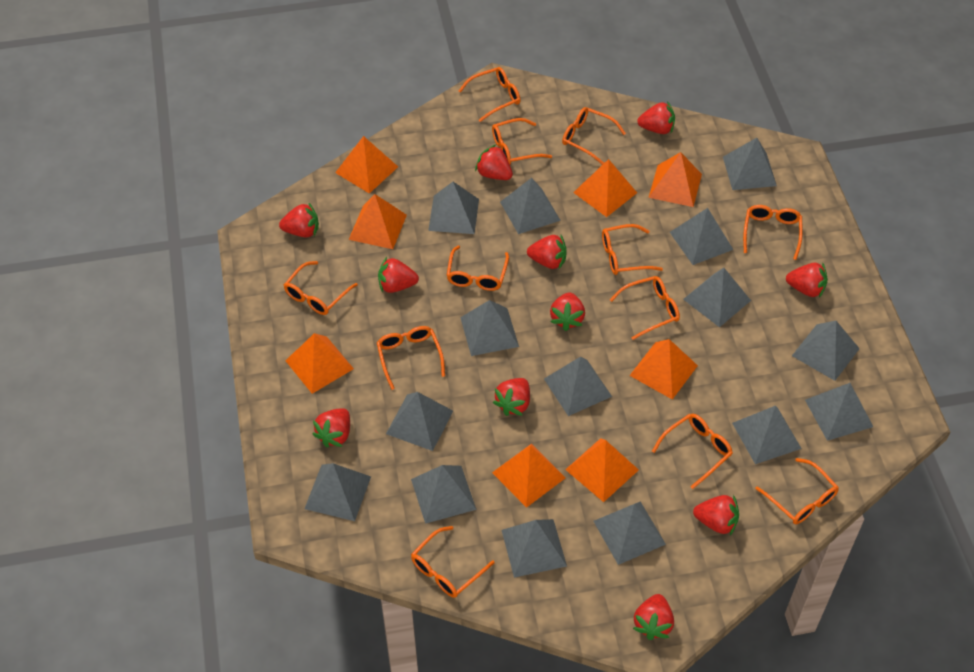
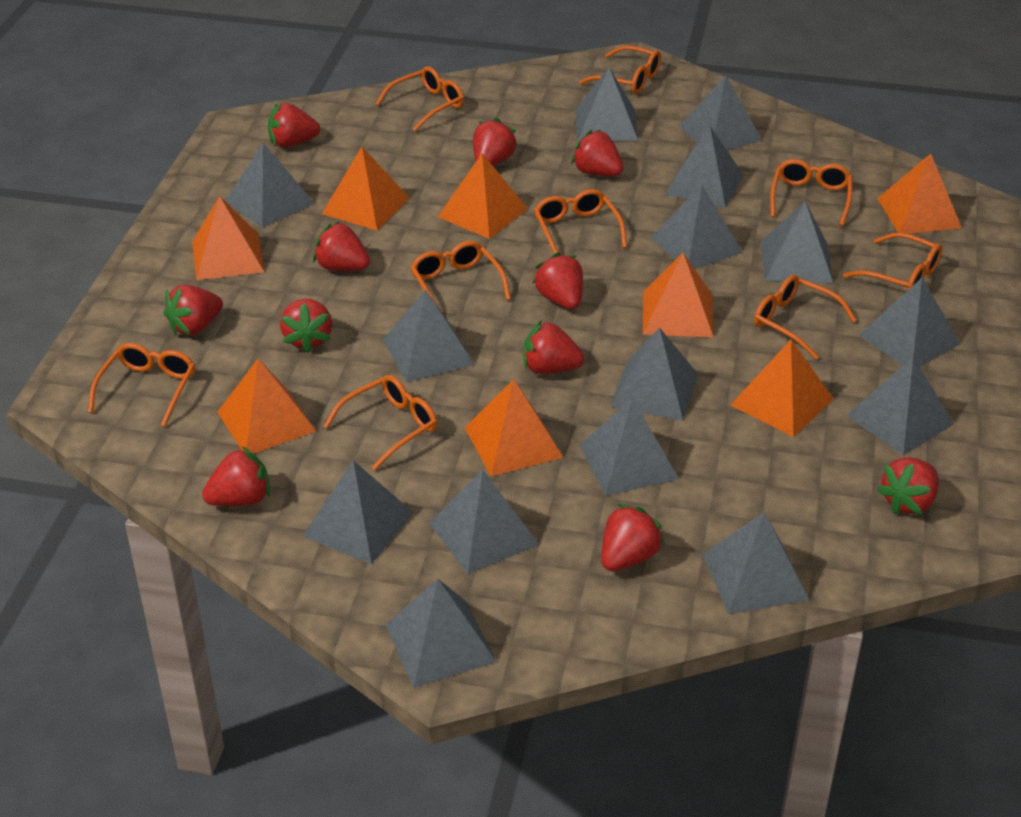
orange glasses: 12 -> 9

